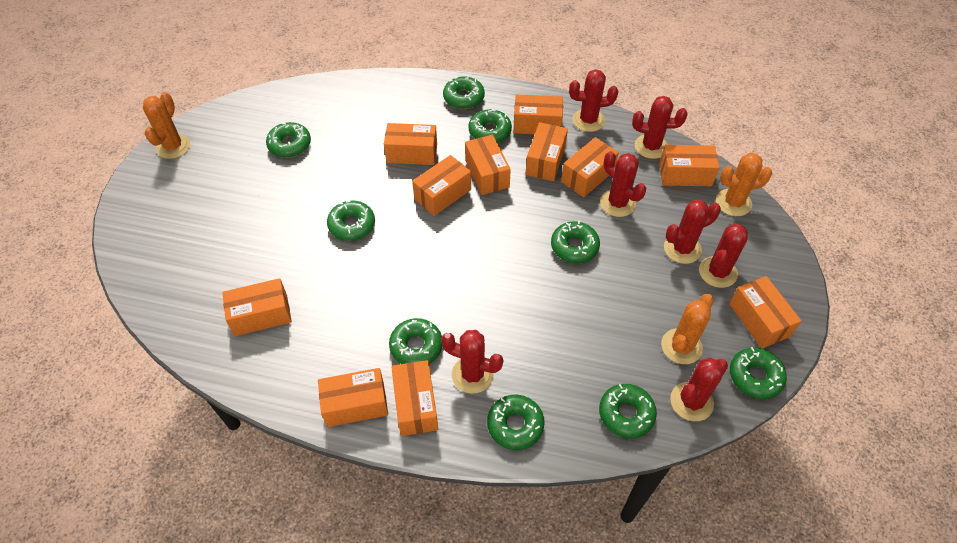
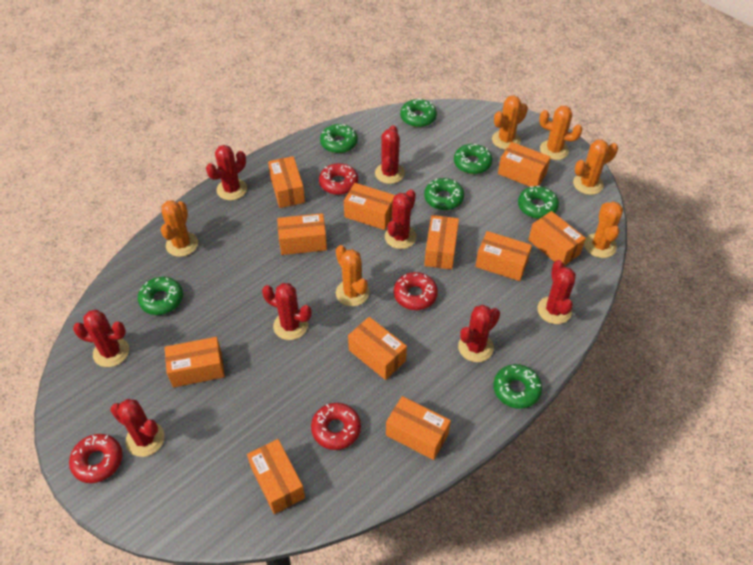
green donut: 9 -> 7
orange cactus: 3 -> 6
red cactus: 7 -> 8
red donut: 0 -> 4

